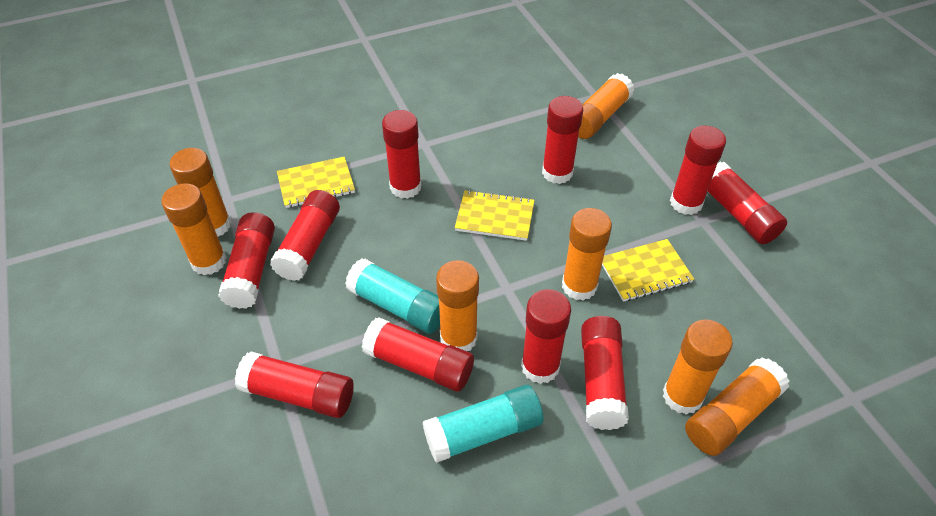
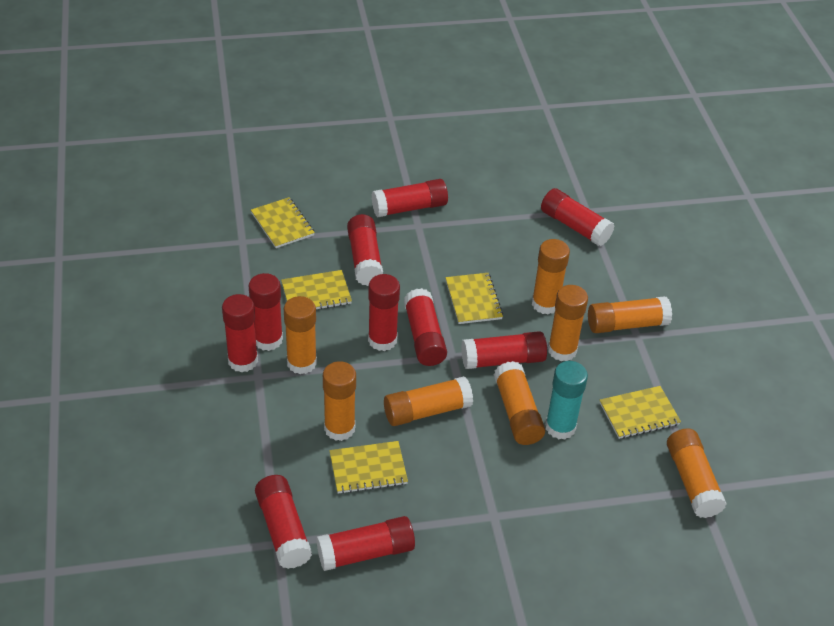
orange glue stick: 7 -> 8
turquoise glue stick: 2 -> 1
yellow notebook: 3 -> 5

